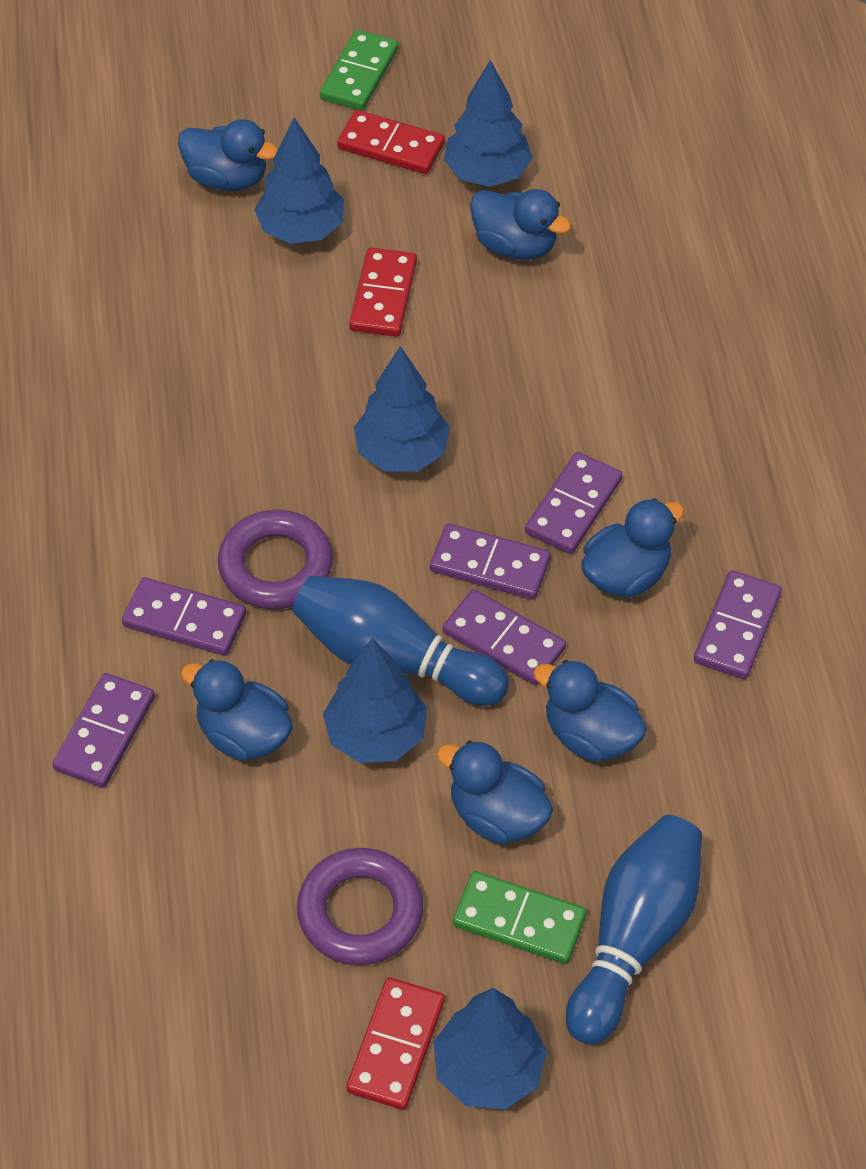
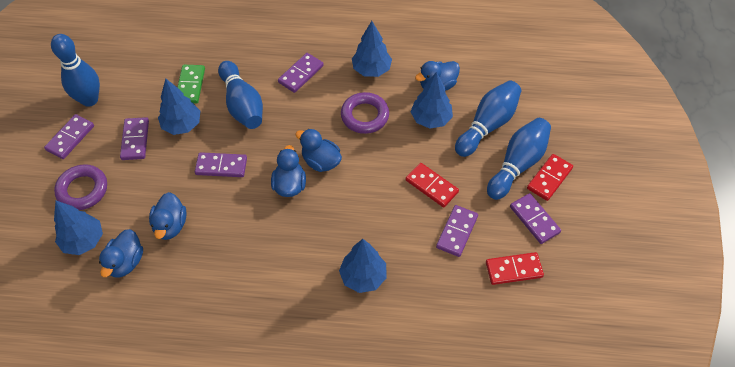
blue bowling pin: 2 -> 4
blue duck: 6 -> 5
green domino: 2 -> 1

